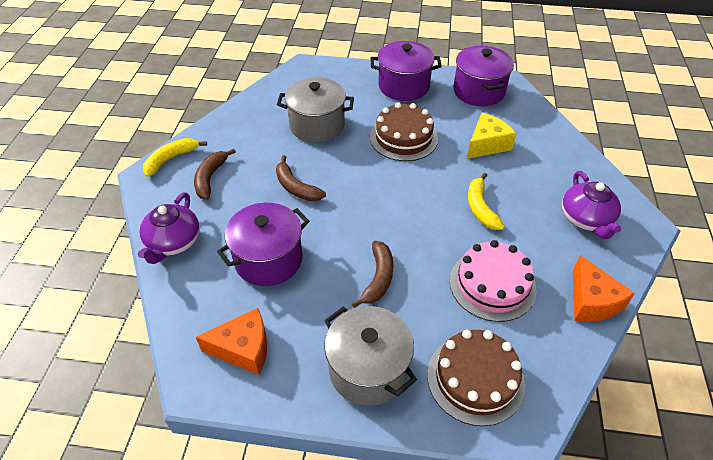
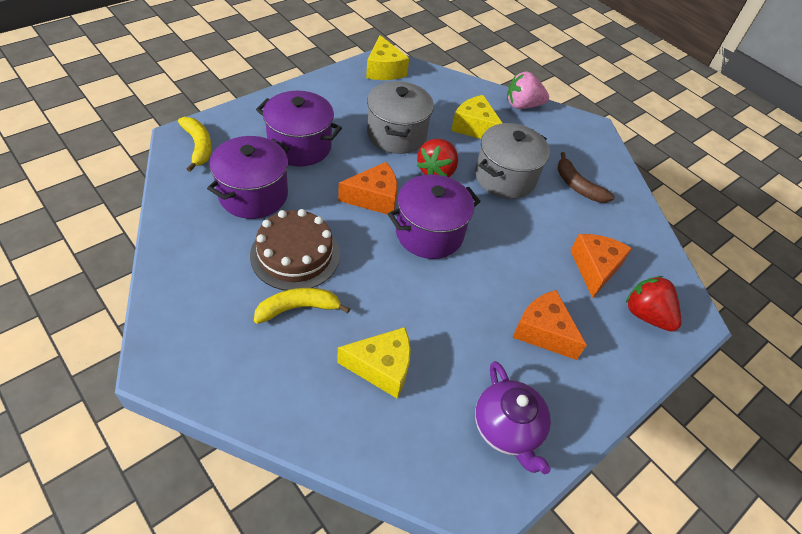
brown banana: 3 -> 1
brown cake: 2 -> 1
orange cheese: 2 -> 3
pink cake: 1 -> 0
pink strawberry: 0 -> 1
purple teapot: 2 -> 1
red strawberry: 0 -> 2
yellow cheese: 1 -> 3

